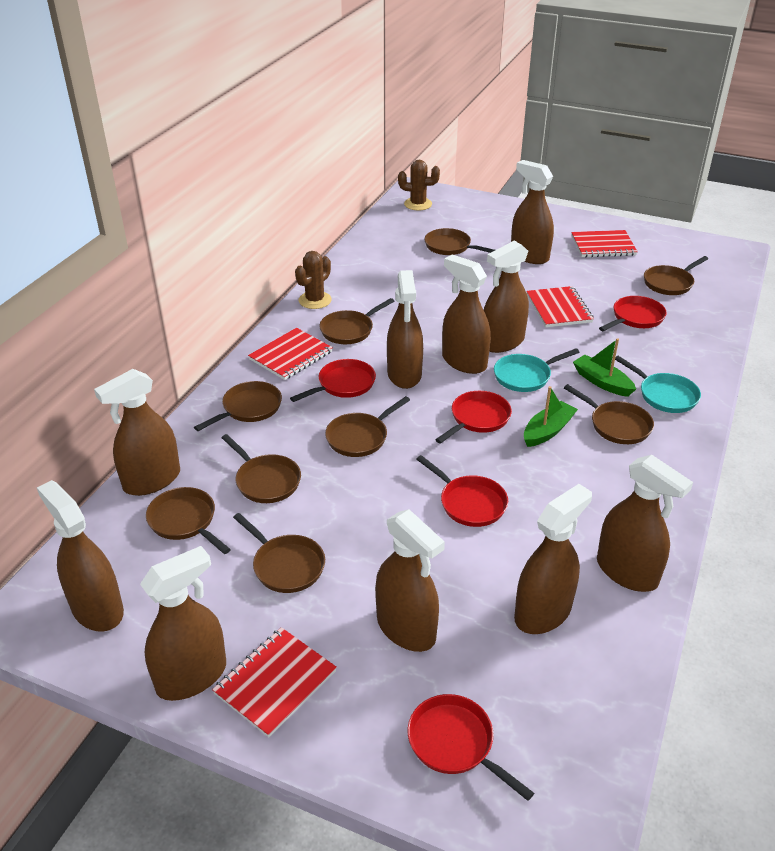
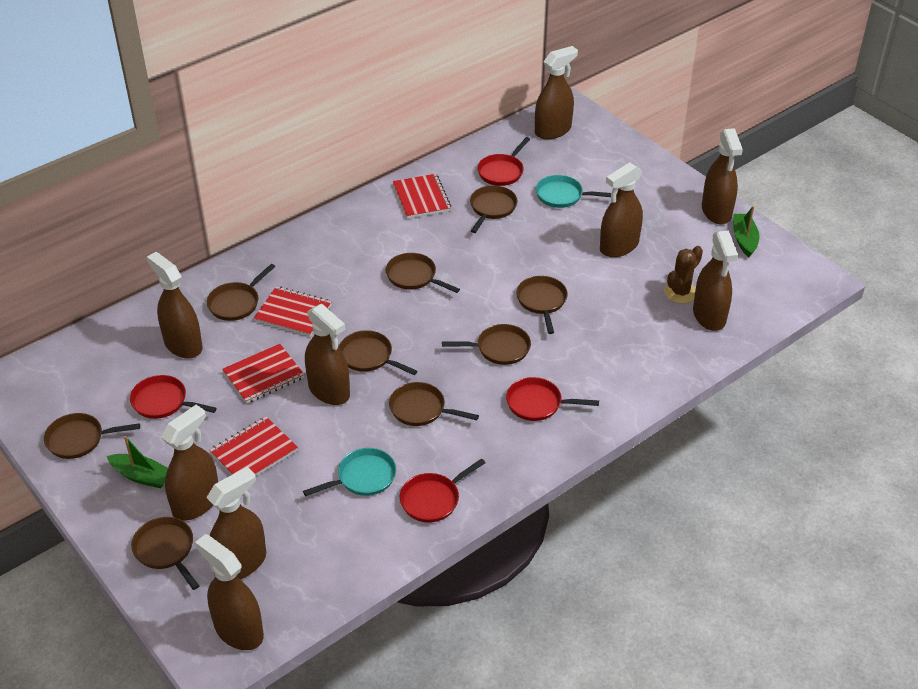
brown cactus: 2 -> 1
brown spray bottle: 10 -> 9
red pan: 5 -> 4

